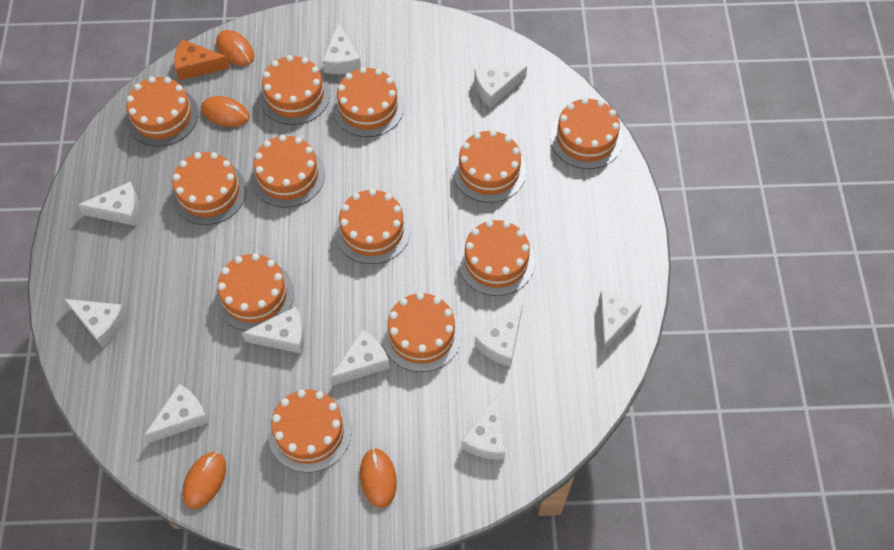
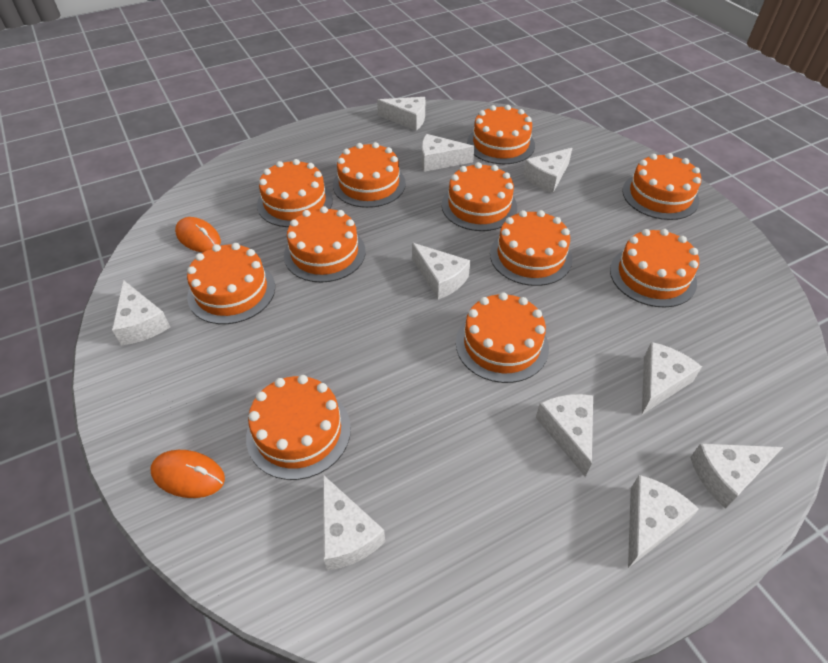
orange cake: 12 -> 11
orange cheese: 1 -> 0
orange mouse: 4 -> 2

